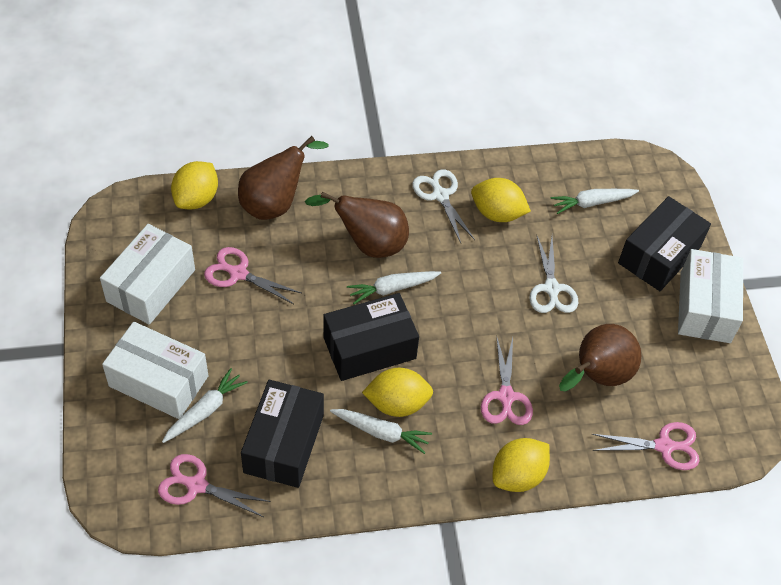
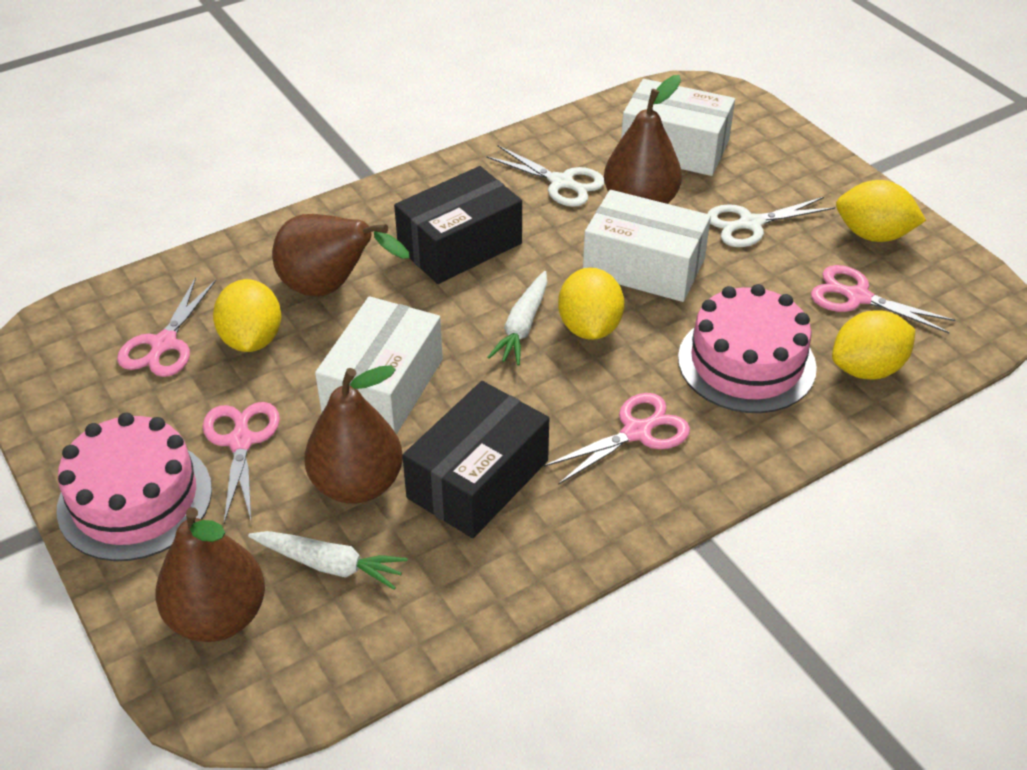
black box: 3 -> 2
brown pear: 3 -> 4
pink cake: 0 -> 2
white carrot: 4 -> 2

